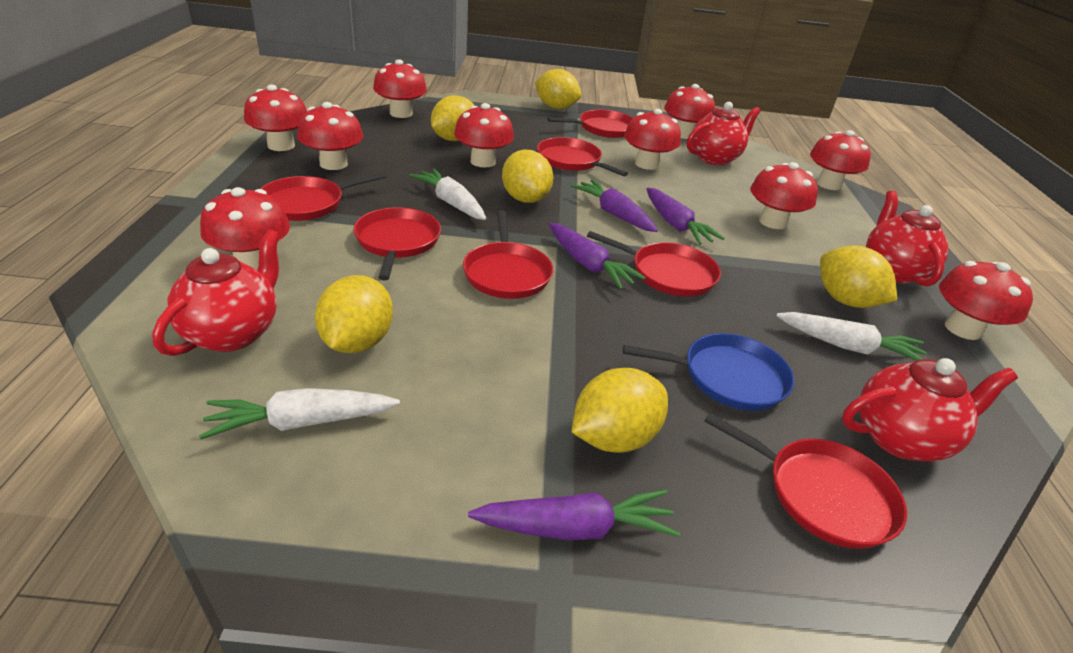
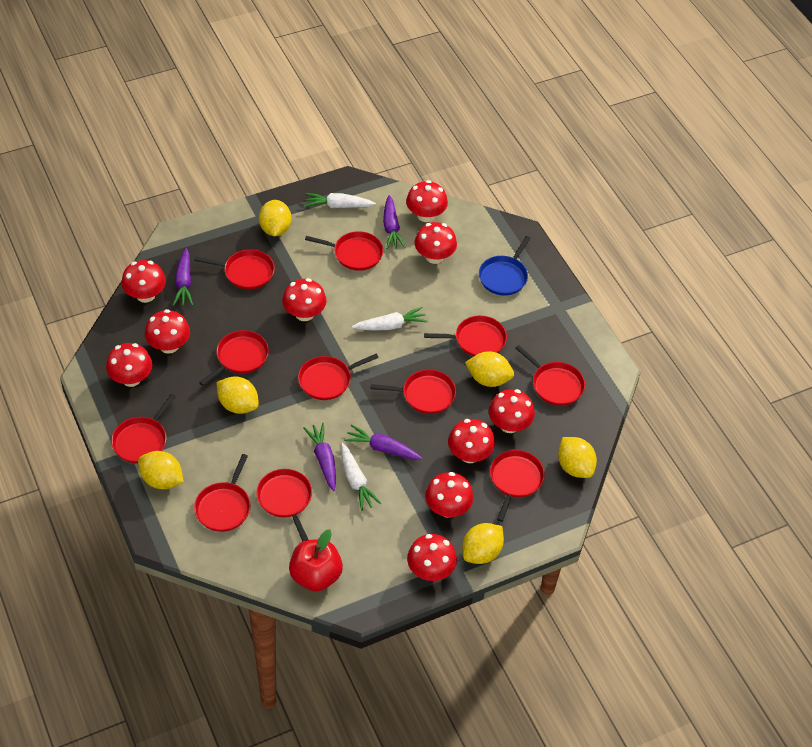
red apple: 0 -> 1
red pan: 7 -> 11
red teapot: 4 -> 0

